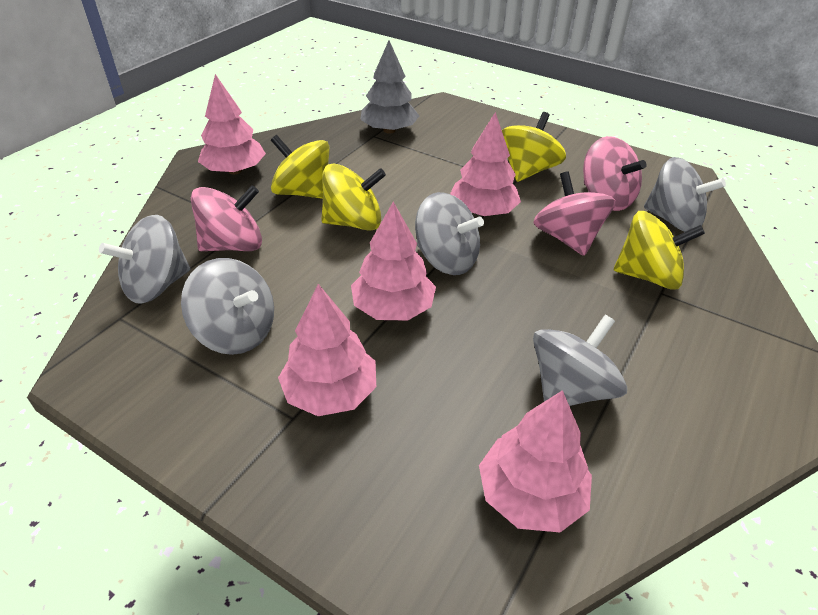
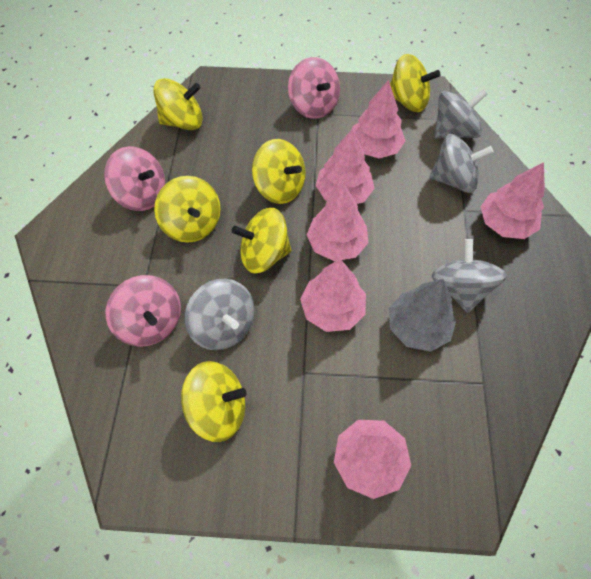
grey spinning top: 5 -> 4
pink tree: 5 -> 6
yellow spinning top: 4 -> 6

